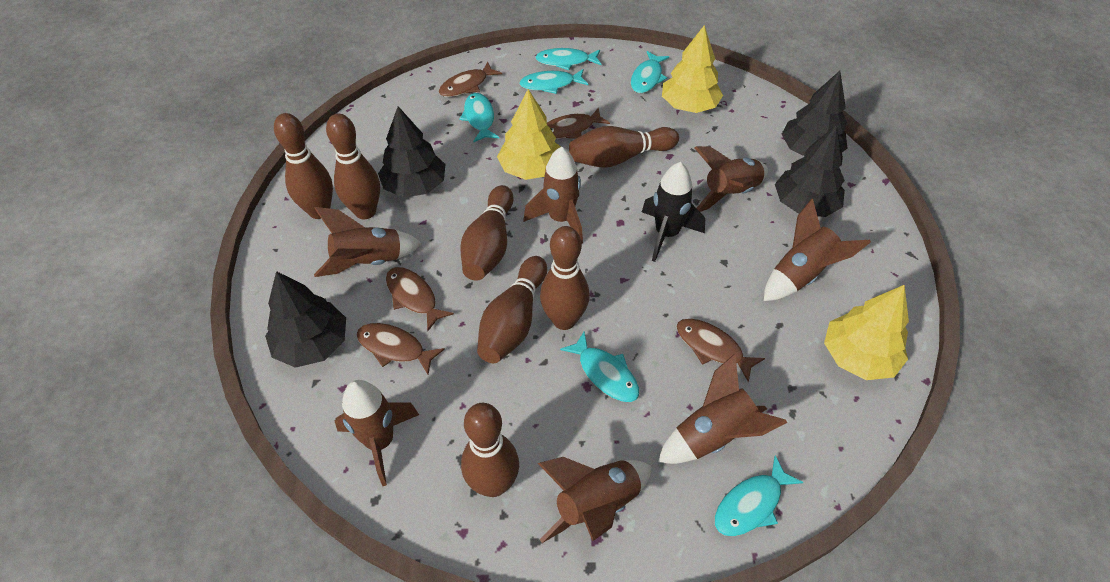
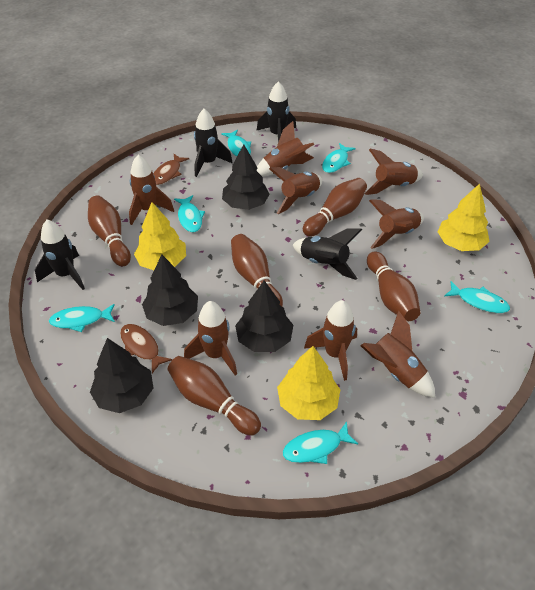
black rocket: 1 -> 4
brown bowling pin: 7 -> 5
brown fish: 5 -> 2
brown rocket: 7 -> 8

